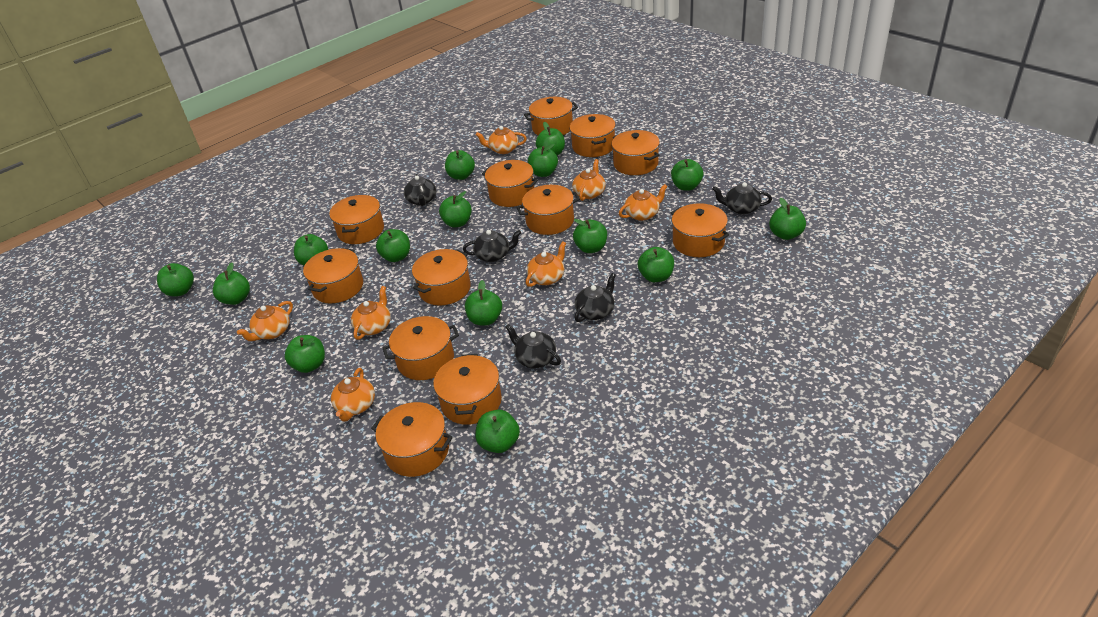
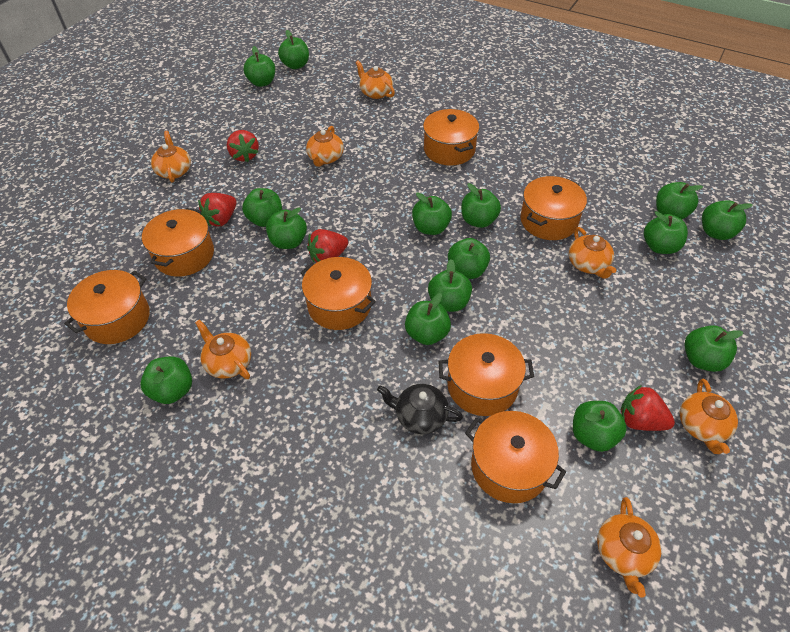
black teapot: 5 -> 1
orange pot: 12 -> 7
red strawberry: 0 -> 4

